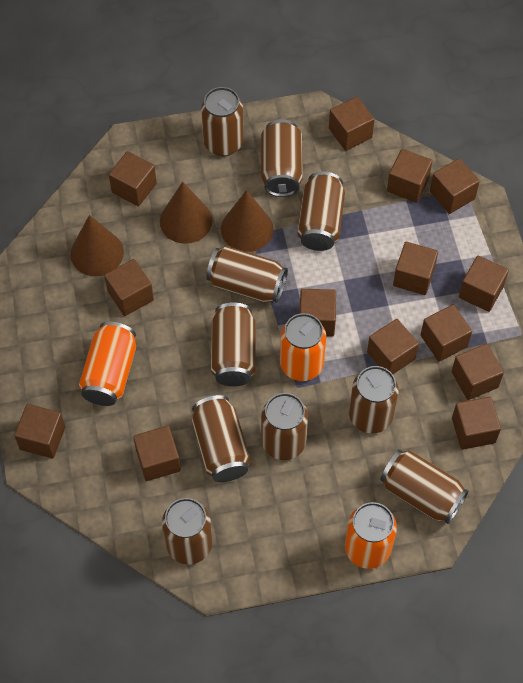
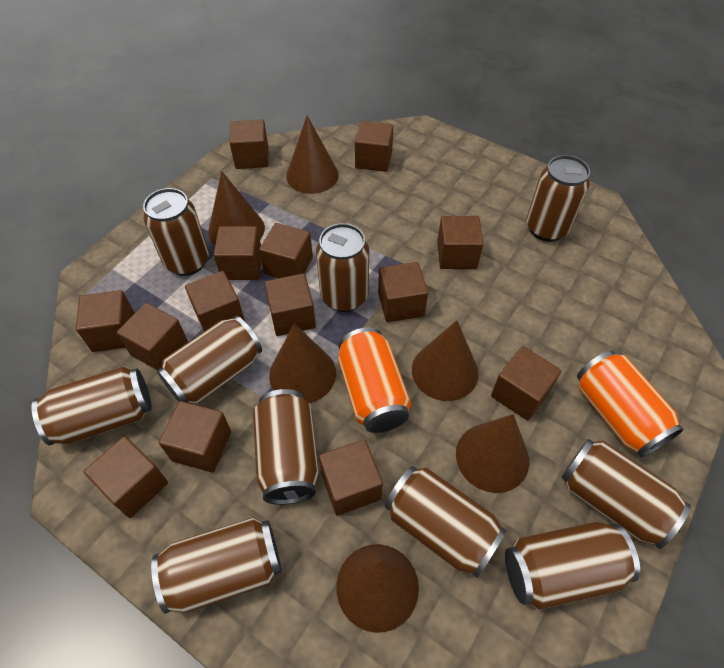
brown cone: 3 -> 6
orange can: 3 -> 2

